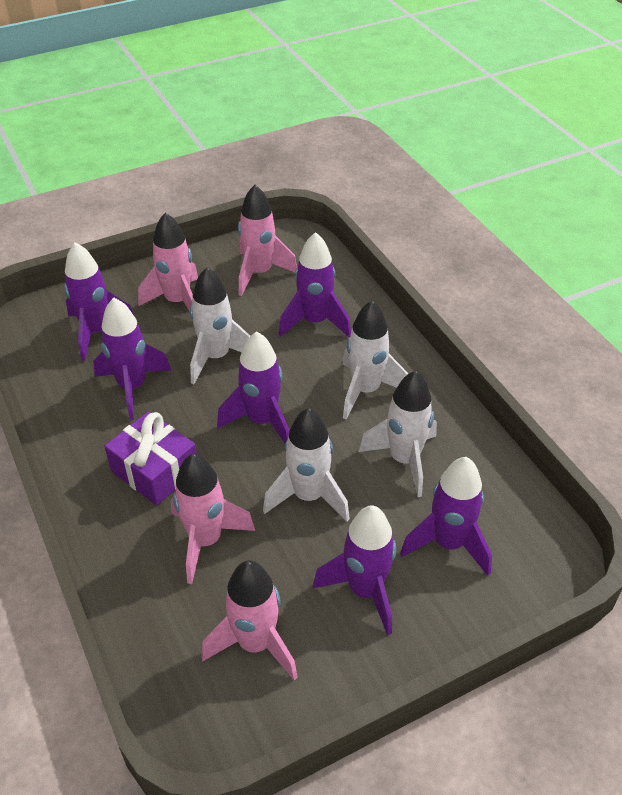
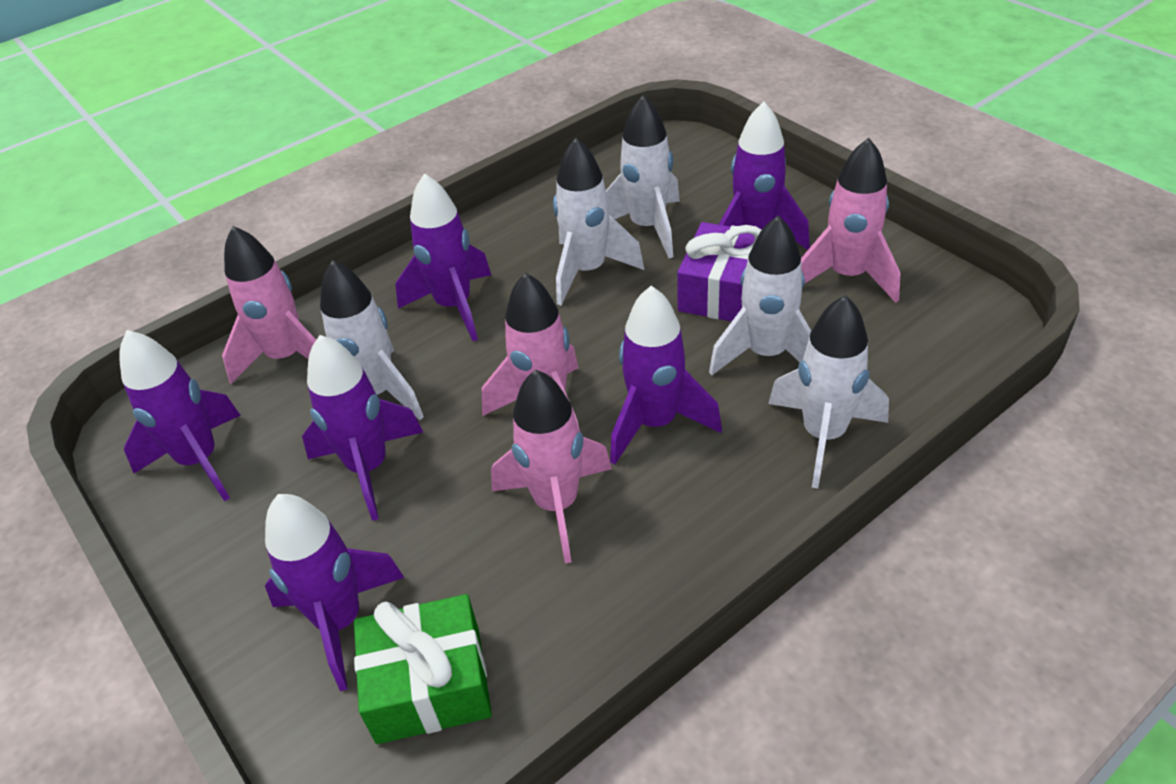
green gift: 0 -> 1
white rocket: 4 -> 5

